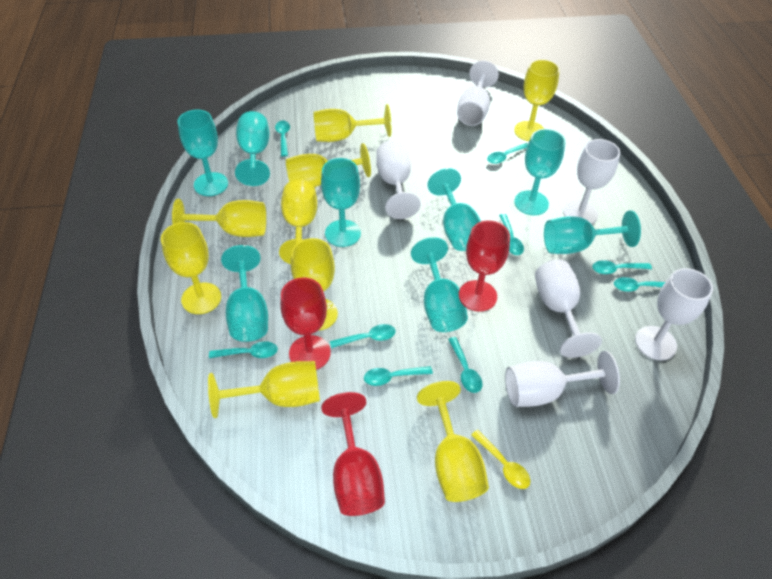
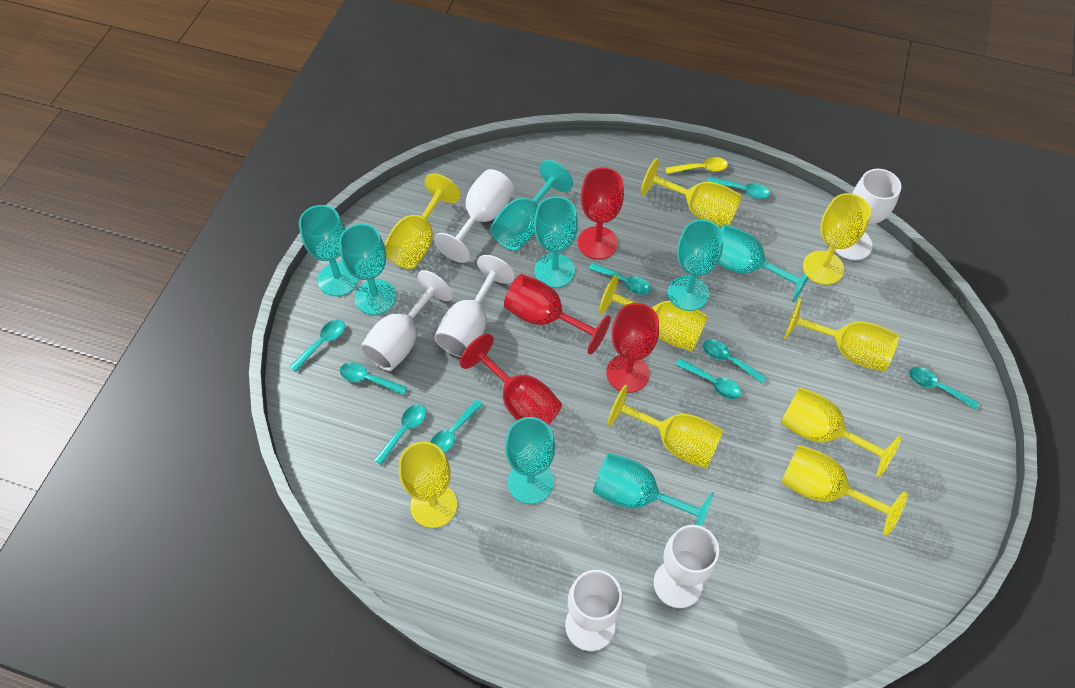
red goblet: 3 -> 4

